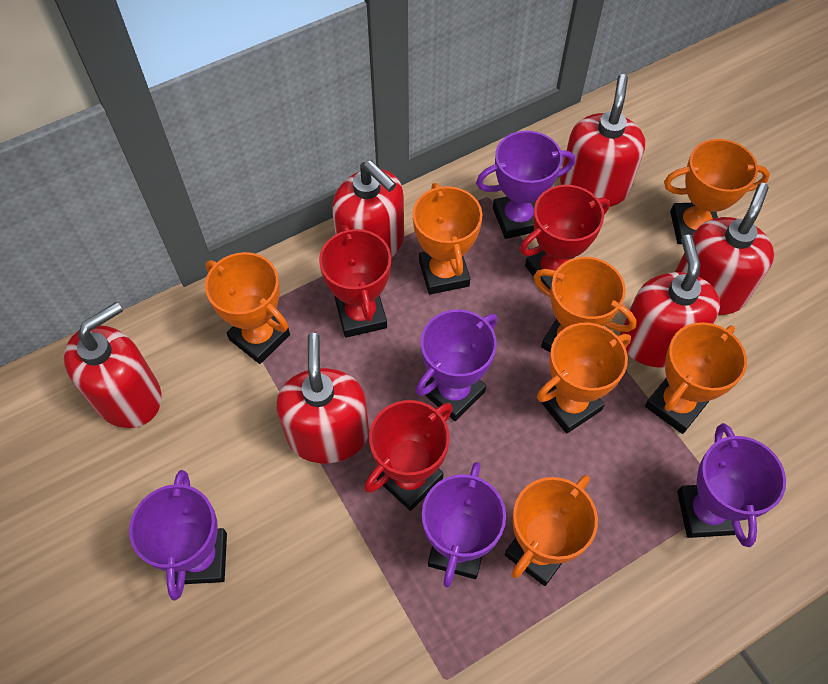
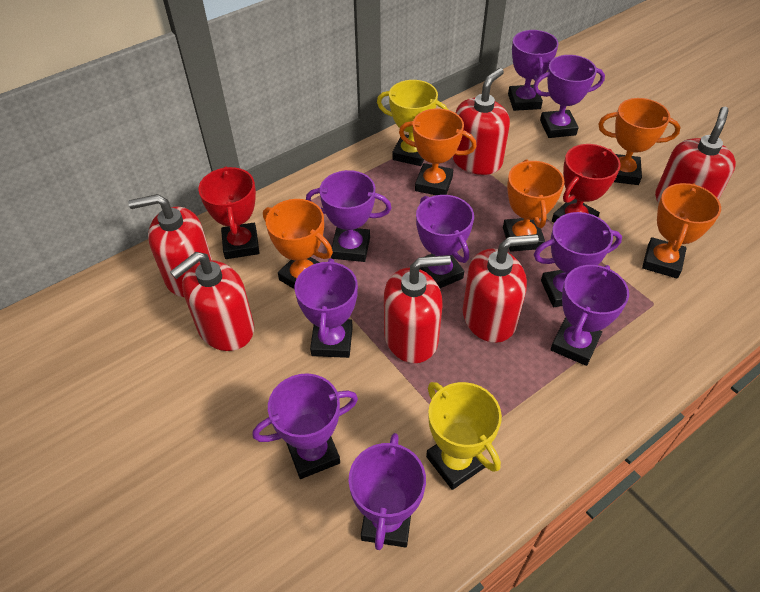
orange trophy: 7 -> 5
purple trophy: 5 -> 9
red trophy: 3 -> 2
yellow trophy: 0 -> 2

